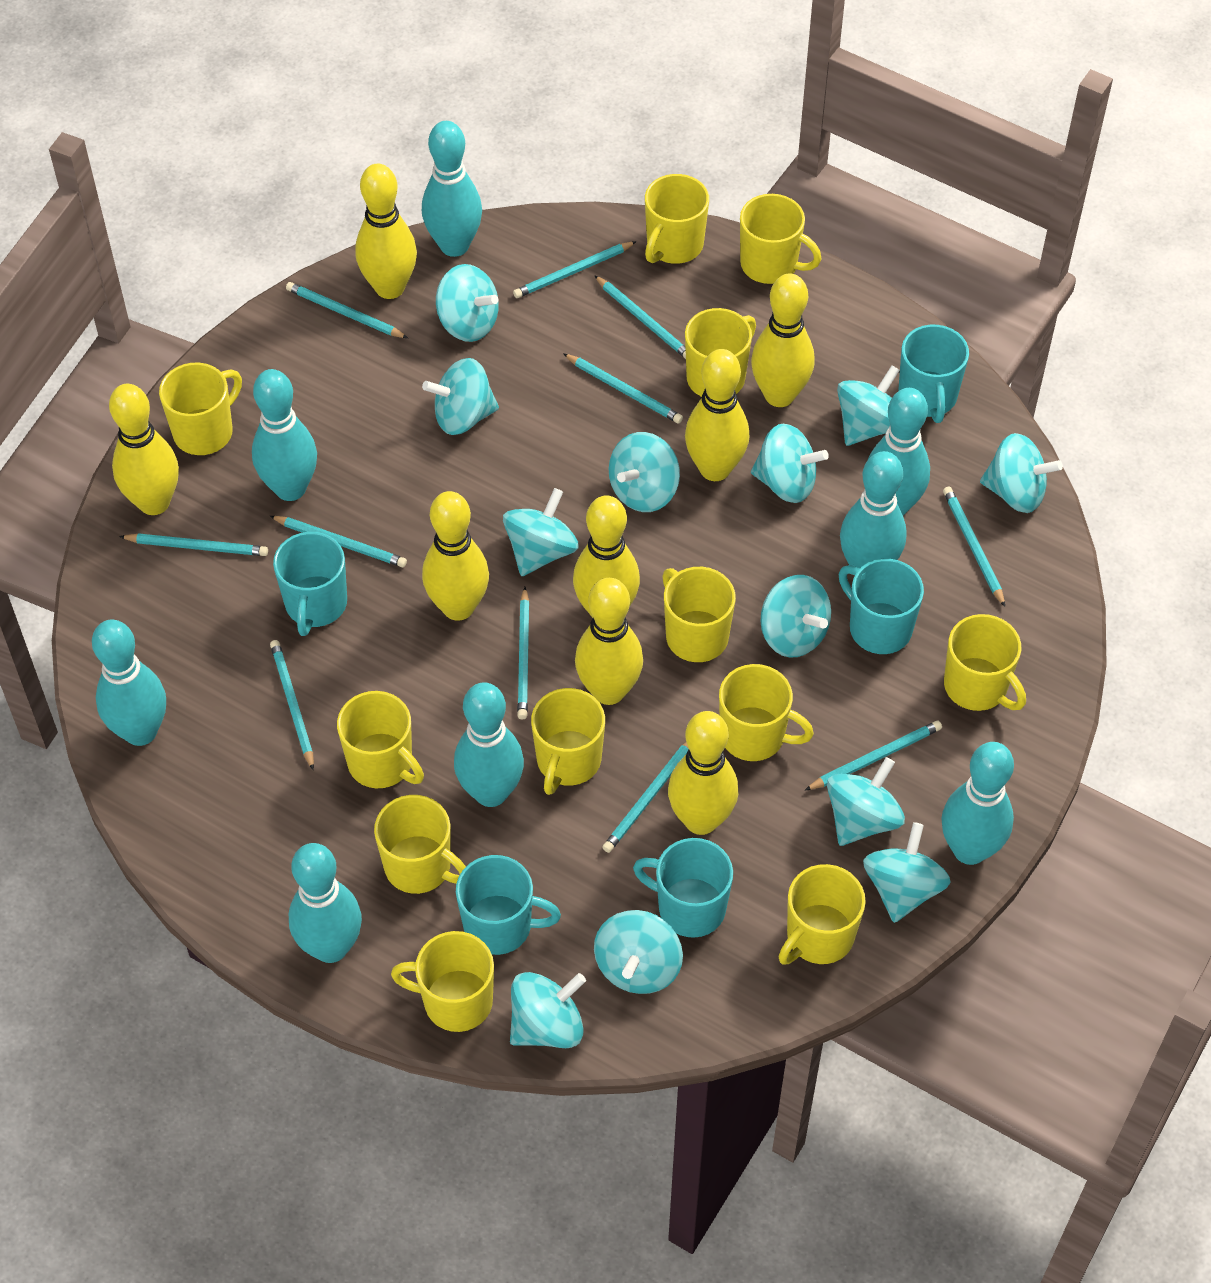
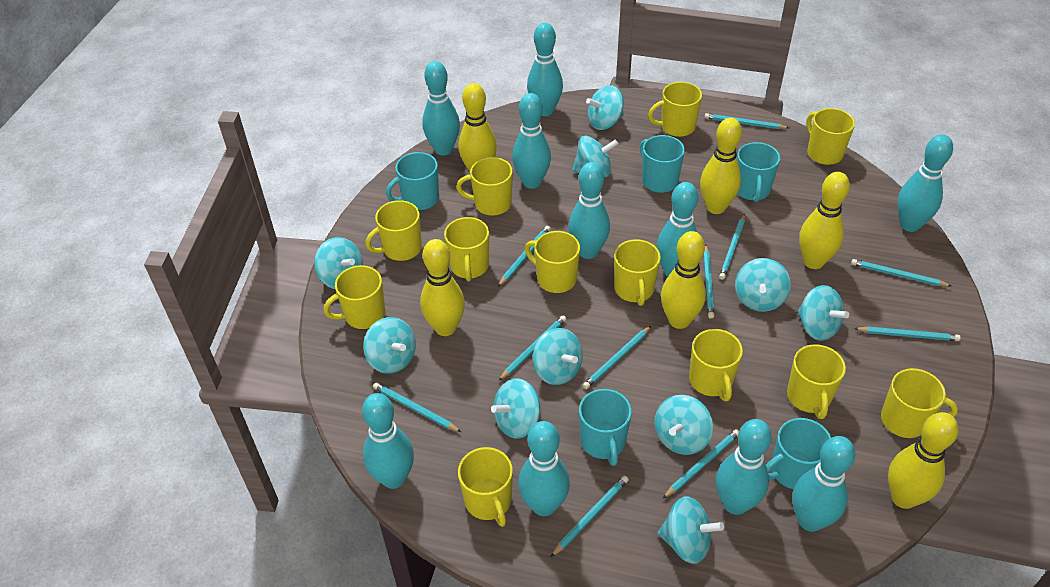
turquoise bowling pin: 8 -> 10
turquoise spinning top: 12 -> 10
yellow bowling pin: 8 -> 6

